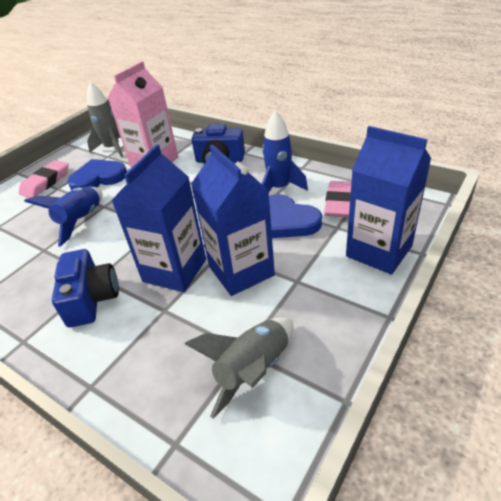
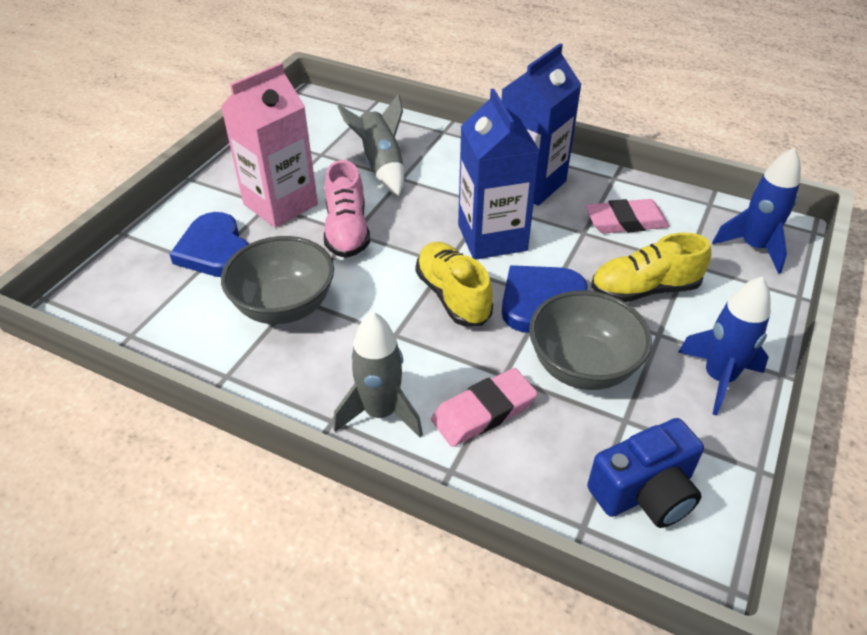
blue camera: 2 -> 1
blue carton: 3 -> 2
grey bowl: 0 -> 2
pink shoe: 0 -> 1
yellow shoe: 0 -> 2

